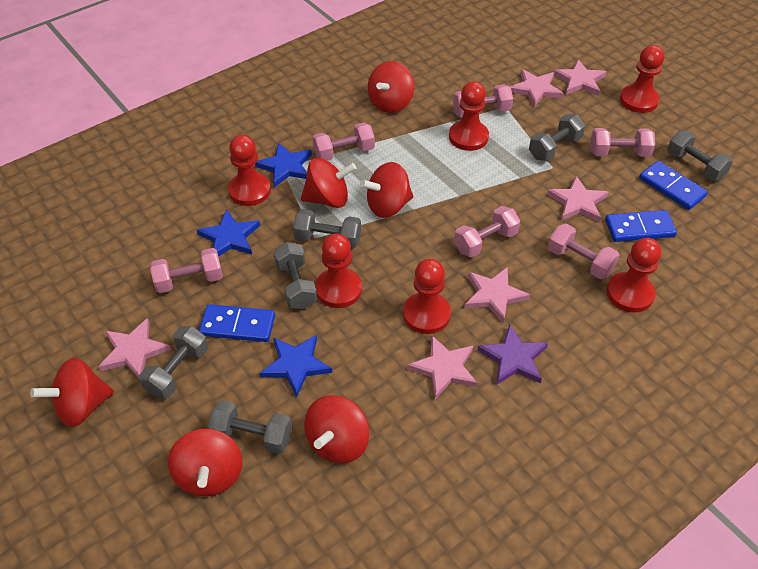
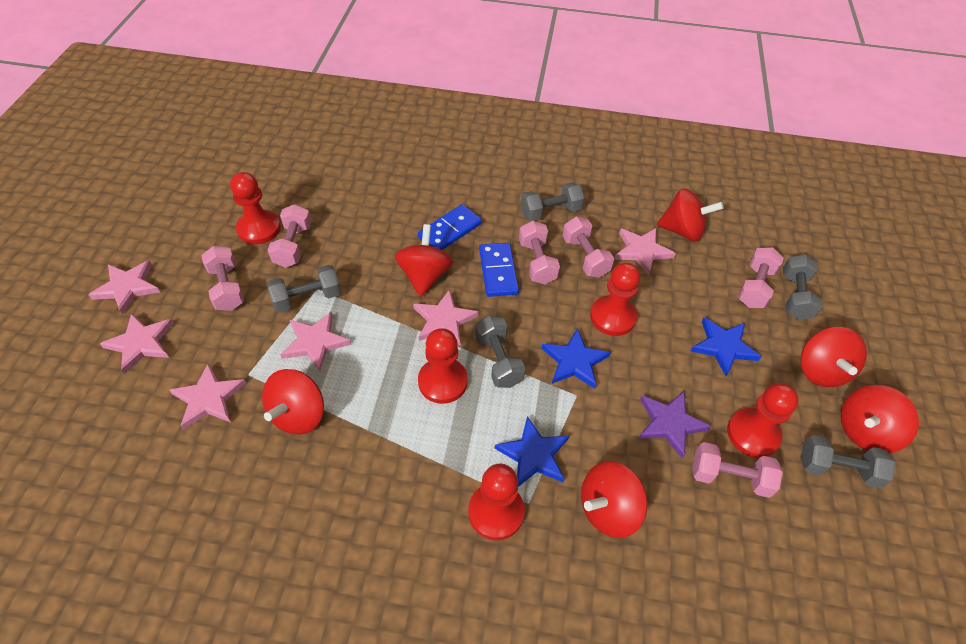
blue domino: 3 -> 2
grey dumbbell: 6 -> 5
red pawn: 6 -> 5

